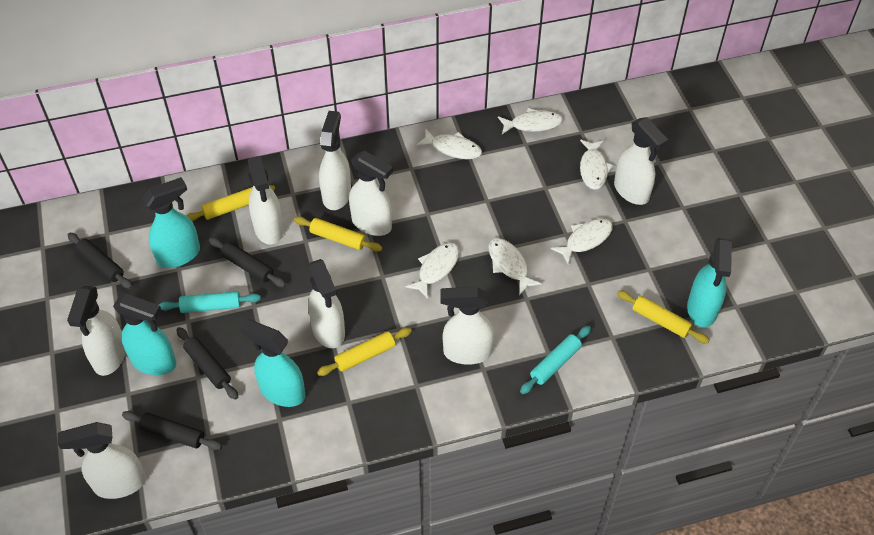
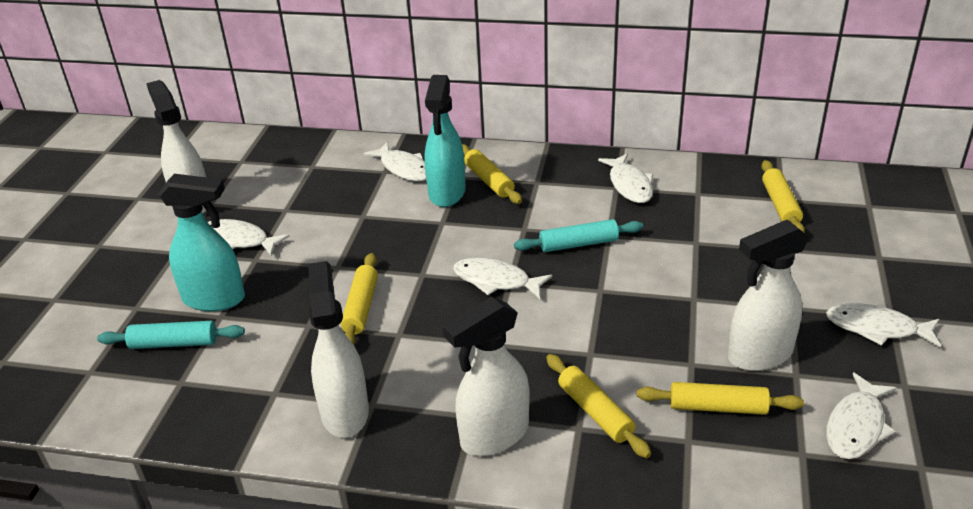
black rolling pin: 4 -> 0
turquoise spray bottle: 4 -> 2
white spray bottle: 8 -> 4
yellow rolling pin: 4 -> 5

